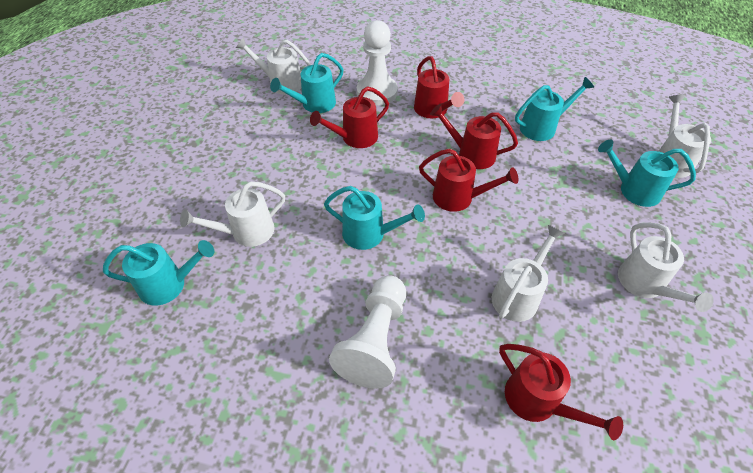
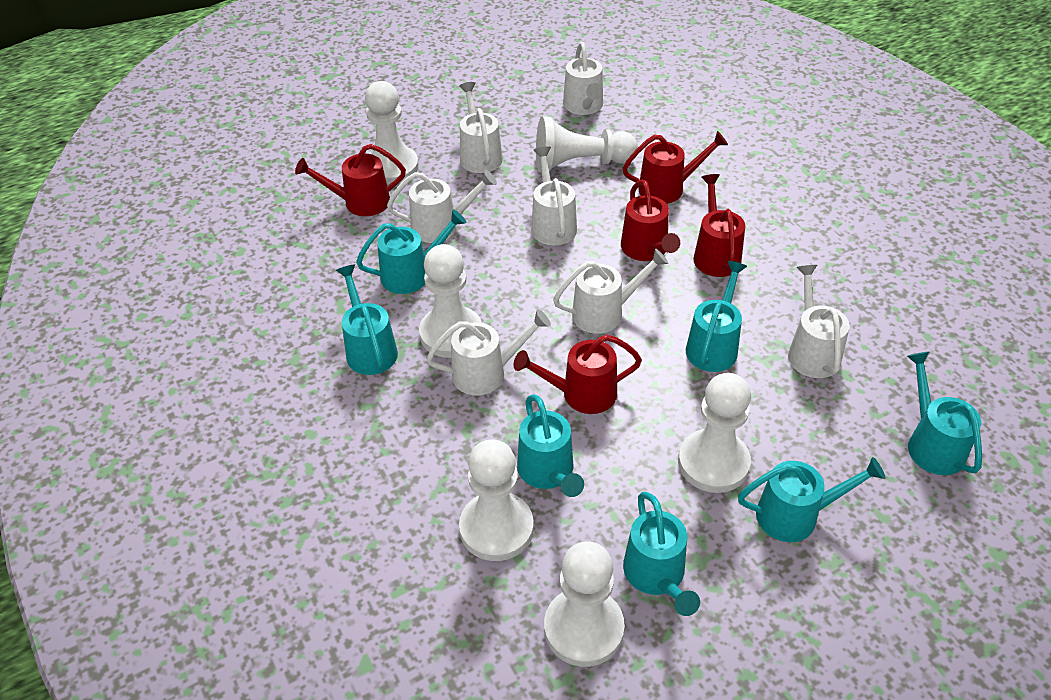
turquoise watering can: 5 -> 7
white pawn: 2 -> 6
white watering can: 5 -> 7

